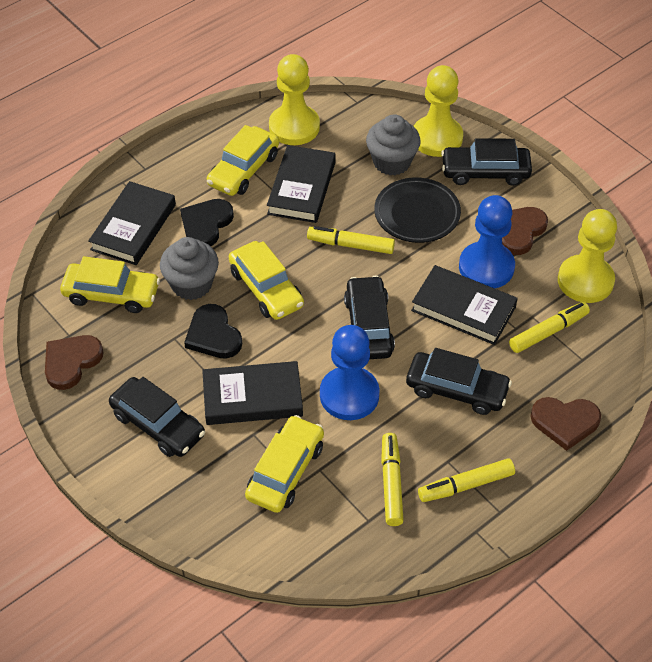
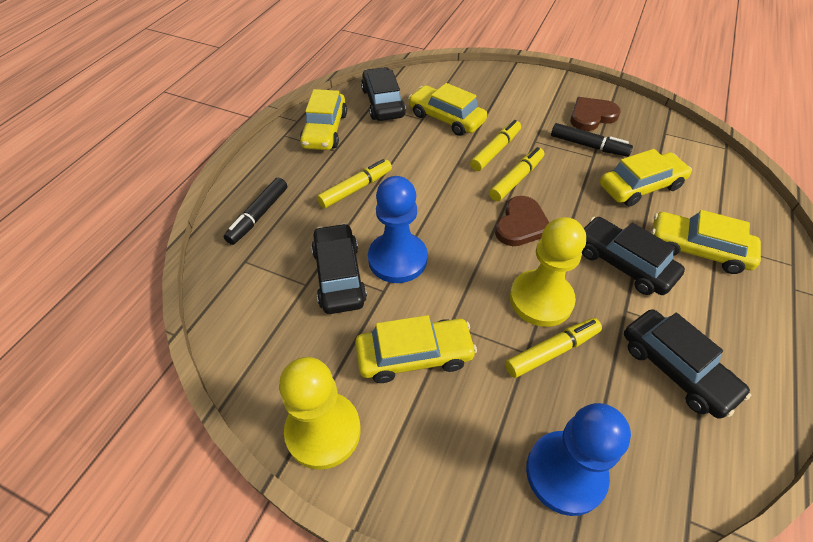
black book: 4 -> 0
black heart: 2 -> 0
black marker: 0 -> 2
black plate: 1 -> 0
brown heart: 3 -> 2
grey cupcake: 2 -> 0
yellow car: 4 -> 5
yellow pawn: 3 -> 2

